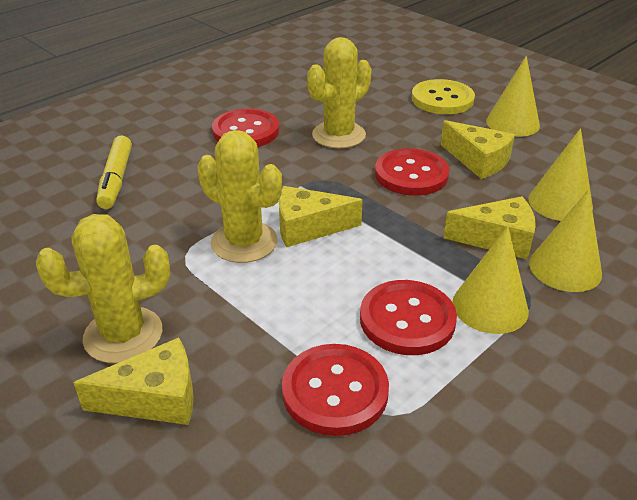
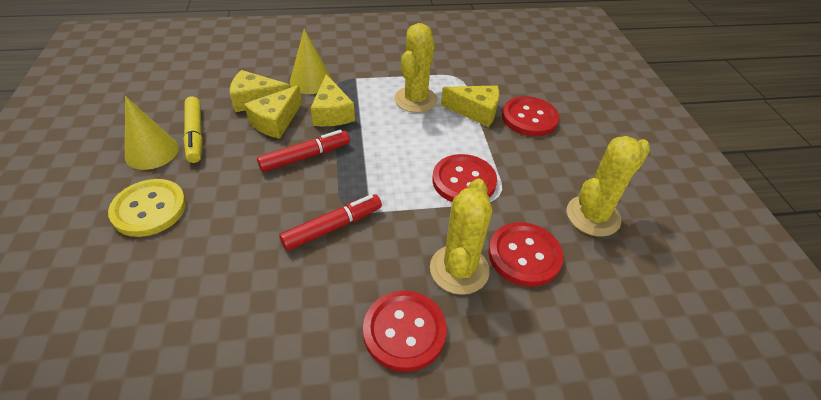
red marker: 0 -> 2
yellow cone: 4 -> 2

